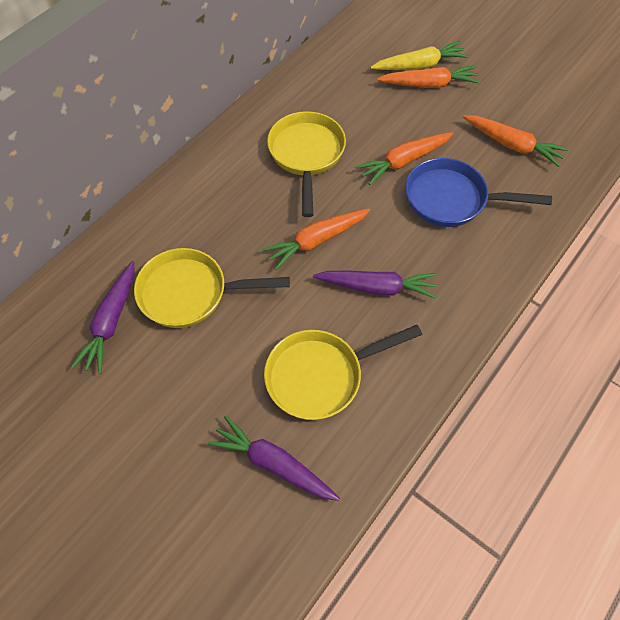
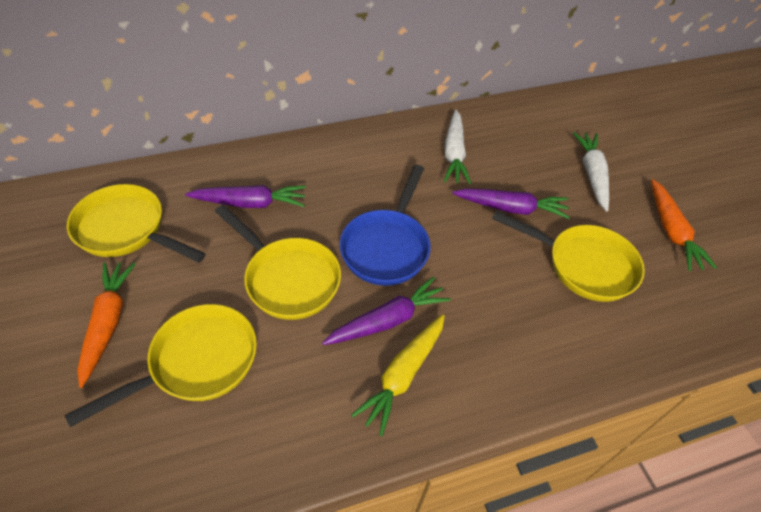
orange carrot: 4 -> 2
white carrot: 0 -> 2
yellow pan: 3 -> 4

